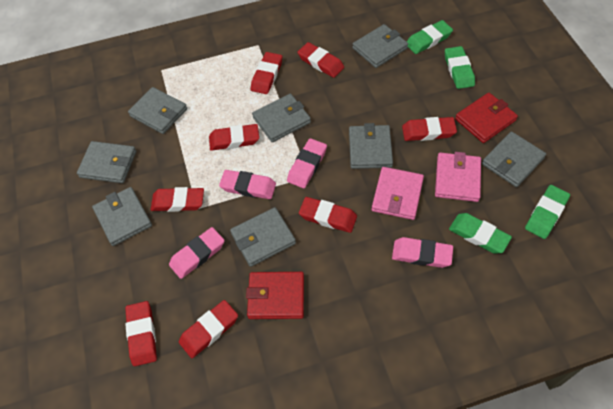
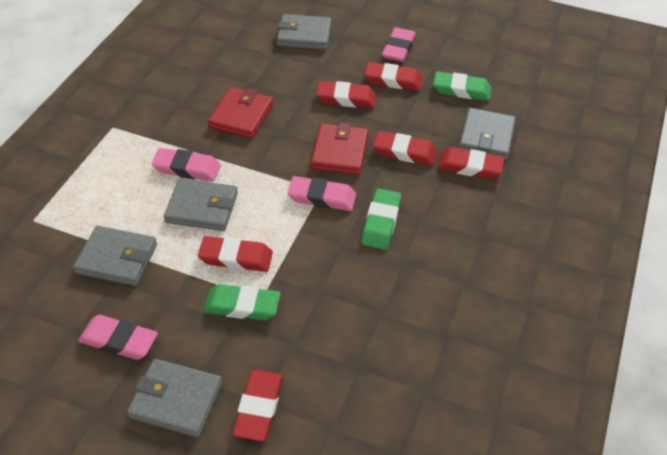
green eraser: 4 -> 3
grey wallet: 8 -> 5
pink wallet: 2 -> 0
red eraser: 8 -> 6

